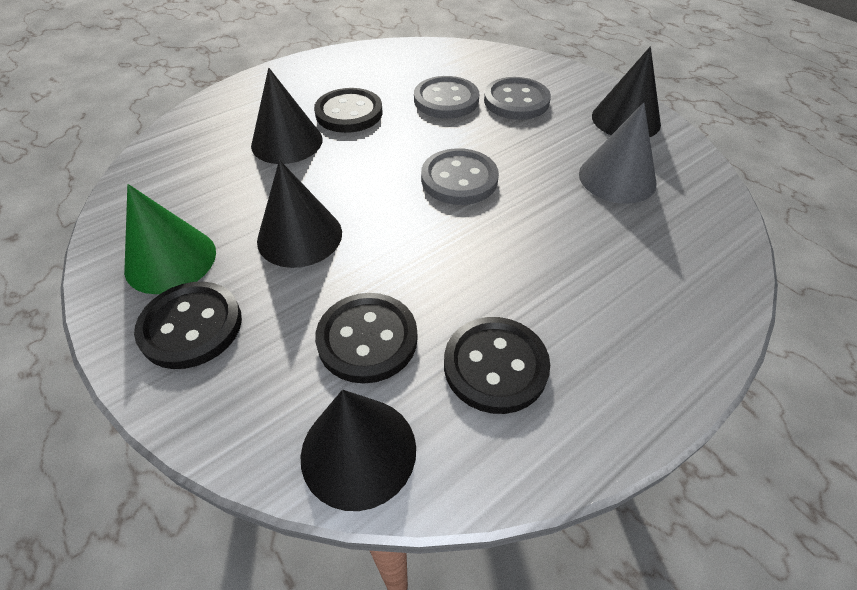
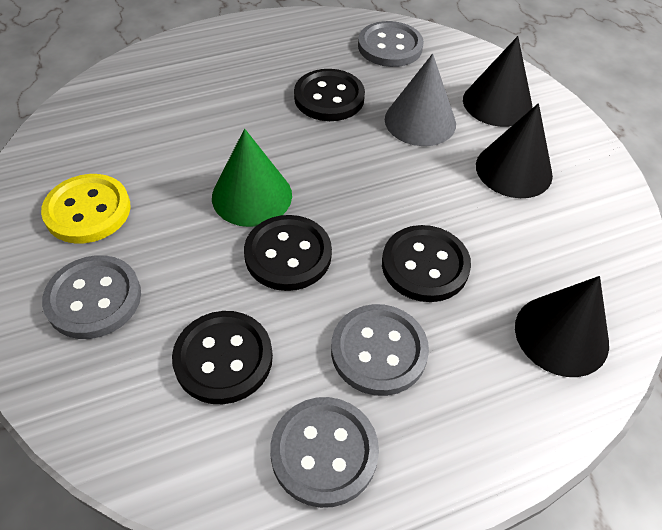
black cone: 4 -> 3
grey button: 3 -> 4
yellow button: 0 -> 1

